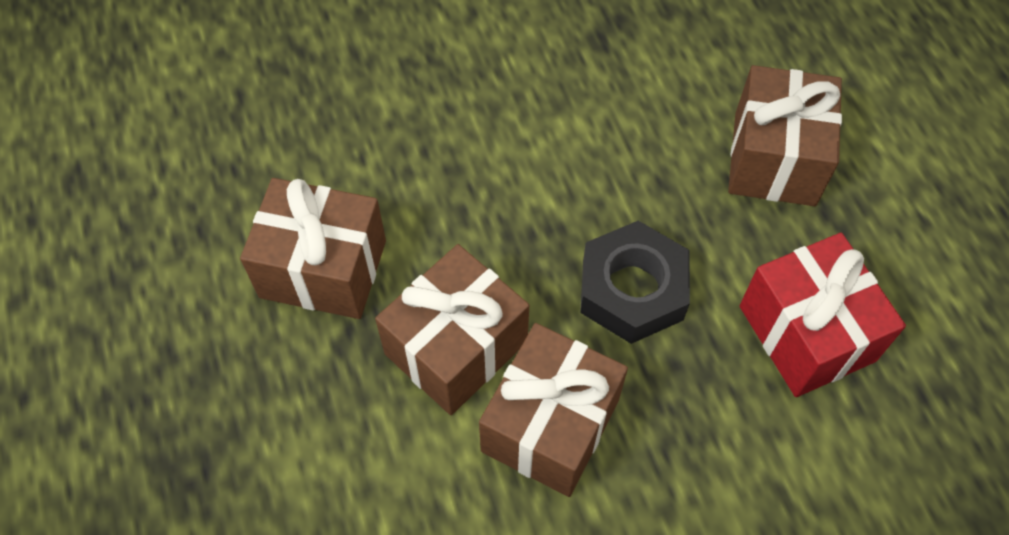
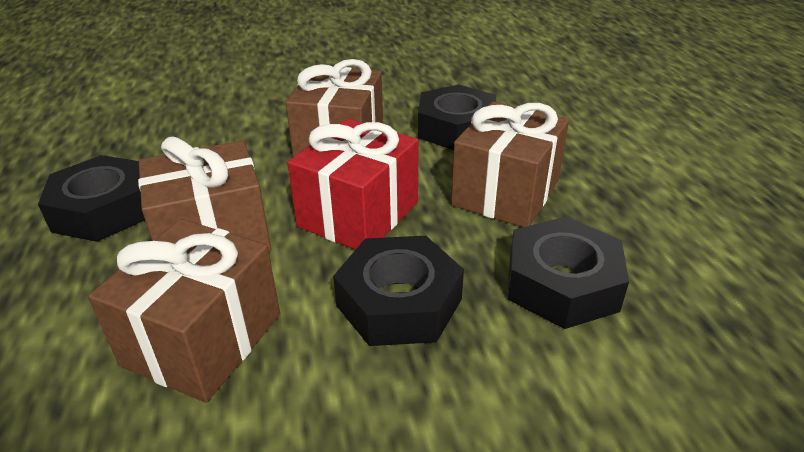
black nut: 1 -> 4

